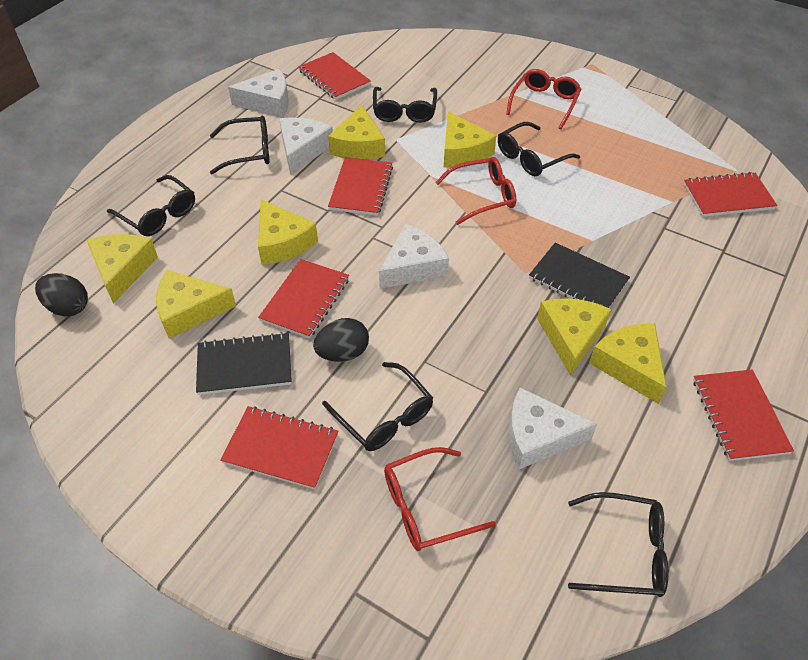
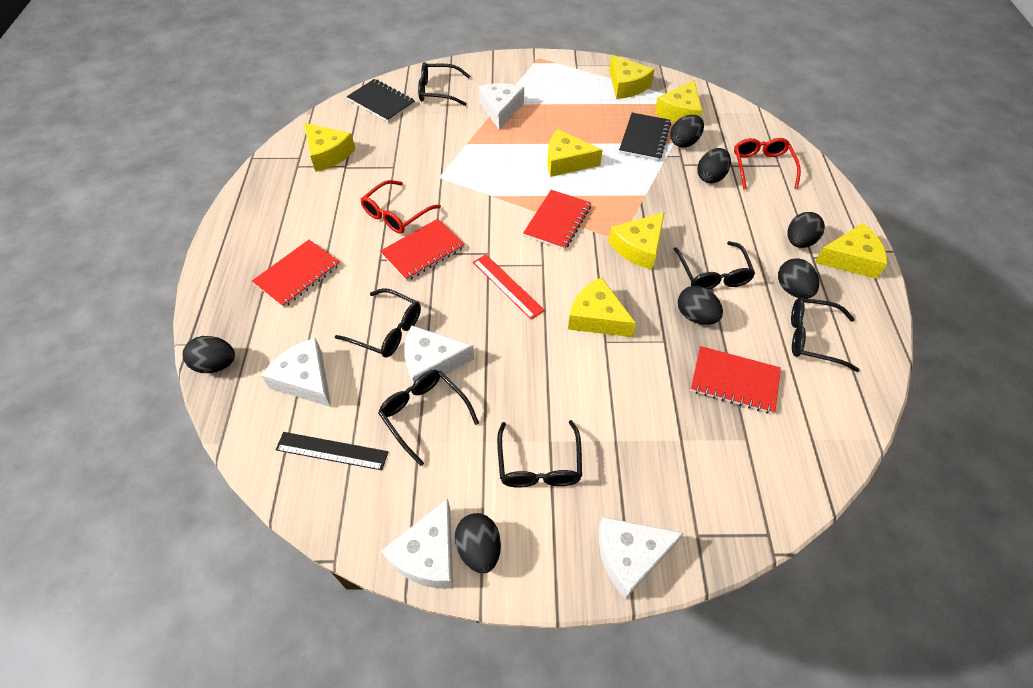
black egg: 2 -> 7
black ruler: 0 -> 1
red glasses: 3 -> 2
red notebook: 6 -> 4
red ruler: 0 -> 1
white cheese: 4 -> 5

